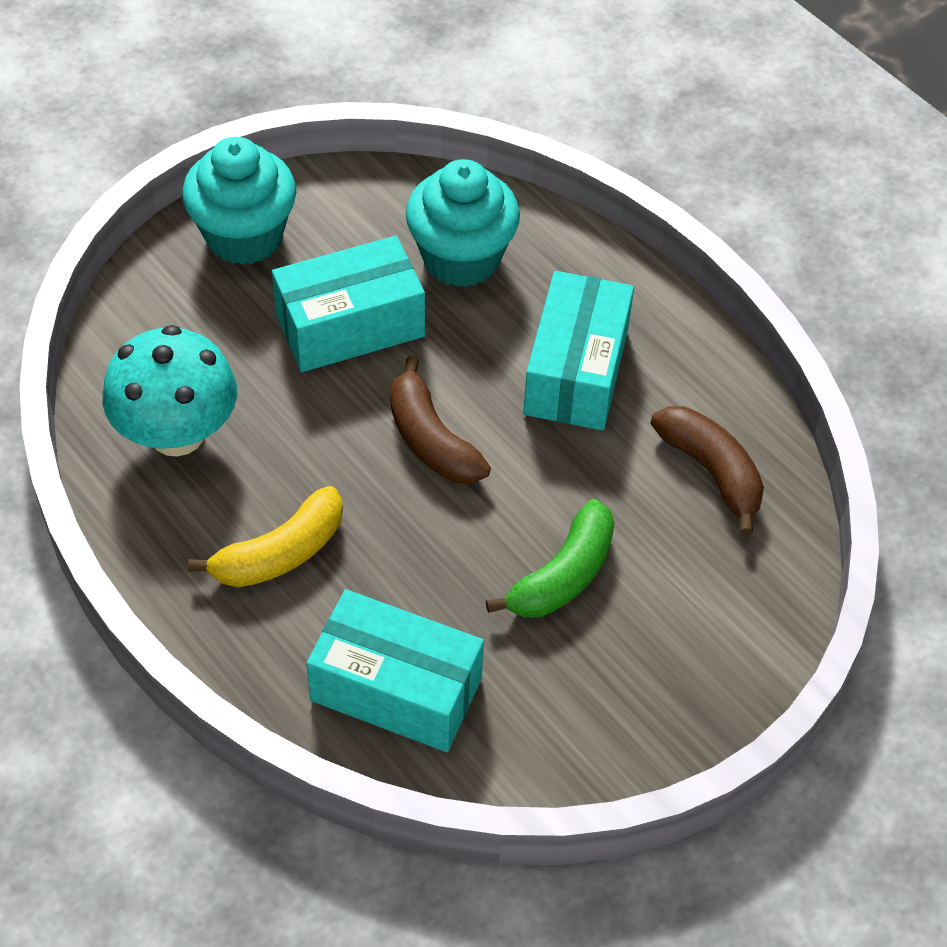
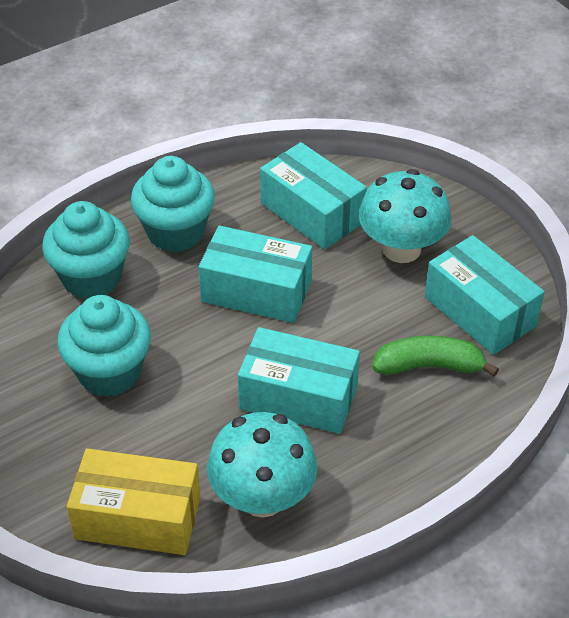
brown banana: 2 -> 0
turquoise box: 3 -> 4
turquoise cupcake: 2 -> 3
turquoise mushroom: 1 -> 2
yellow banana: 1 -> 0
yellow box: 0 -> 1

